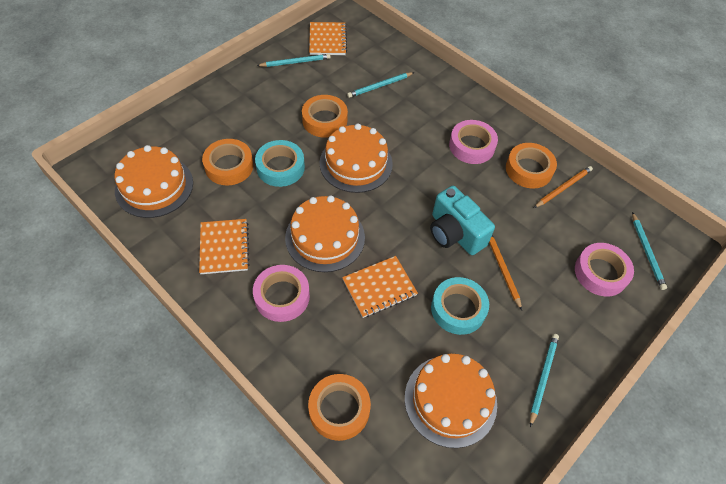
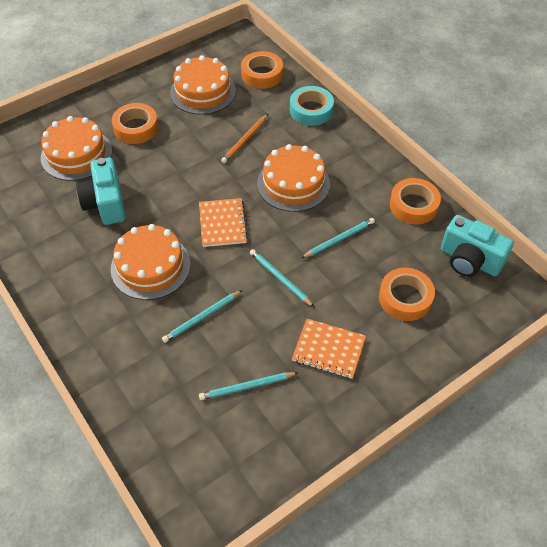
orange notebook: 3 -> 2
orange pencil: 2 -> 1
pink tape: 3 -> 0
turquoise camera: 1 -> 2
turquoise tape: 2 -> 1

